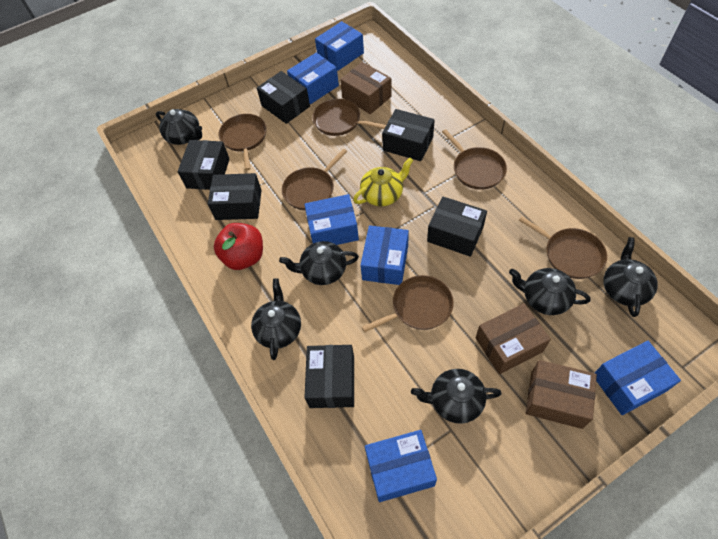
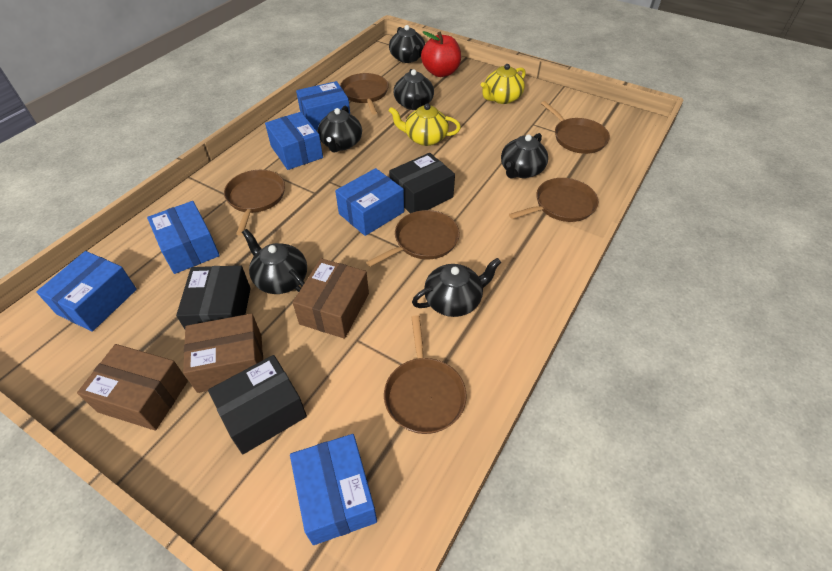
black box: 6 -> 3
yellow teapot: 1 -> 2

